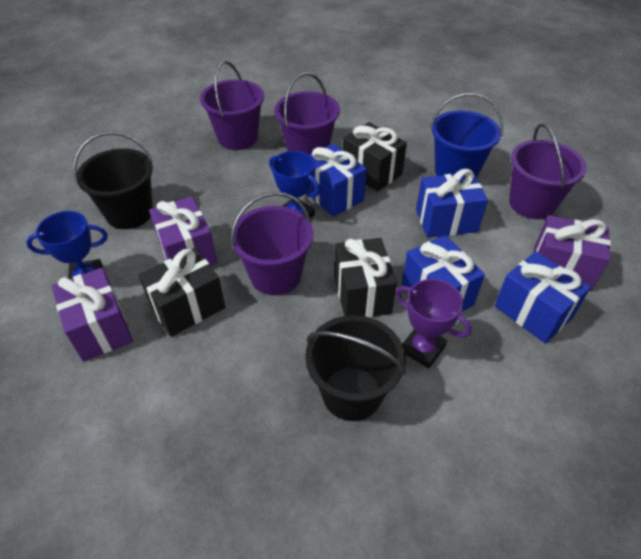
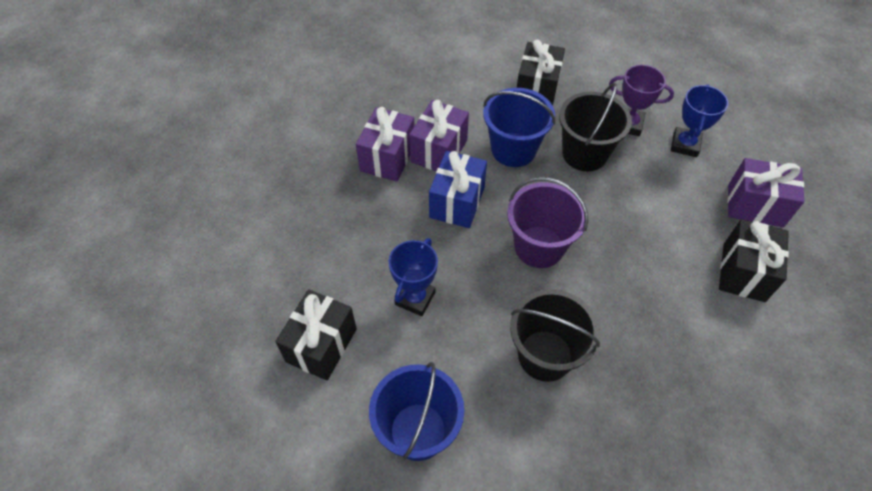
blue bucket: 1 -> 2
blue gift: 4 -> 1
purple bucket: 4 -> 1

